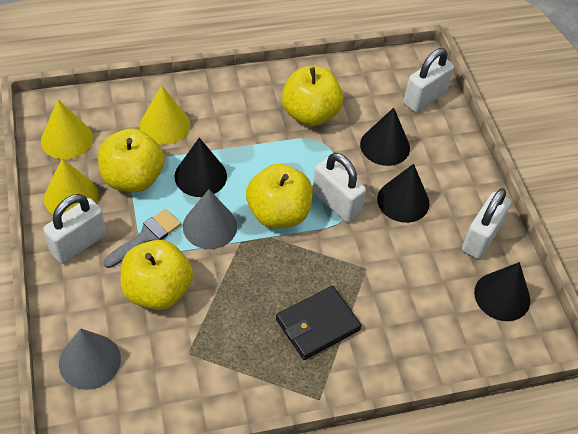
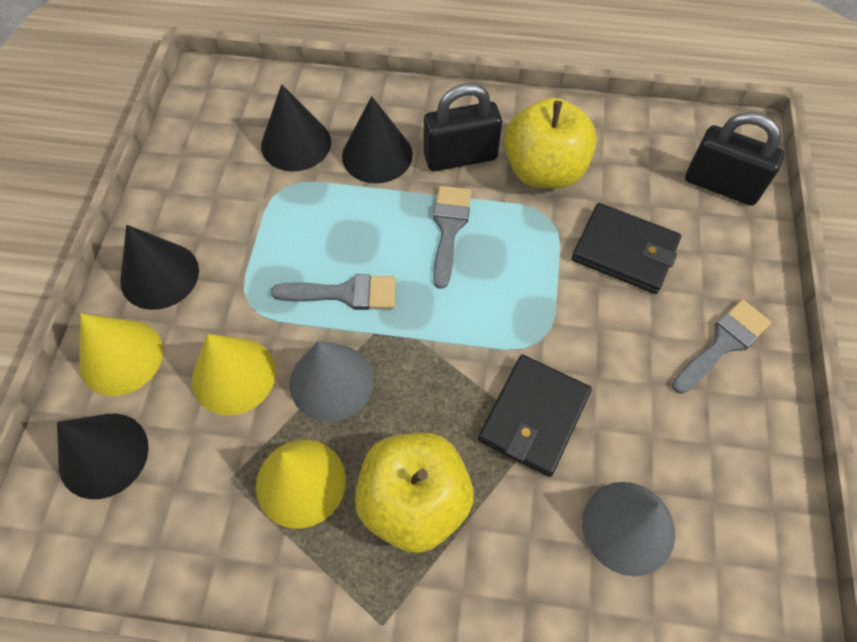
black padlock: 0 -> 2
black wallet: 1 -> 2
grey brush: 1 -> 3
white padlock: 4 -> 0
yellow apple: 4 -> 2

